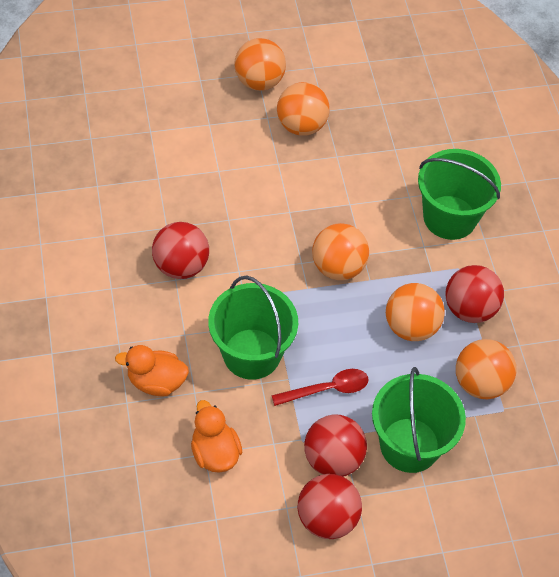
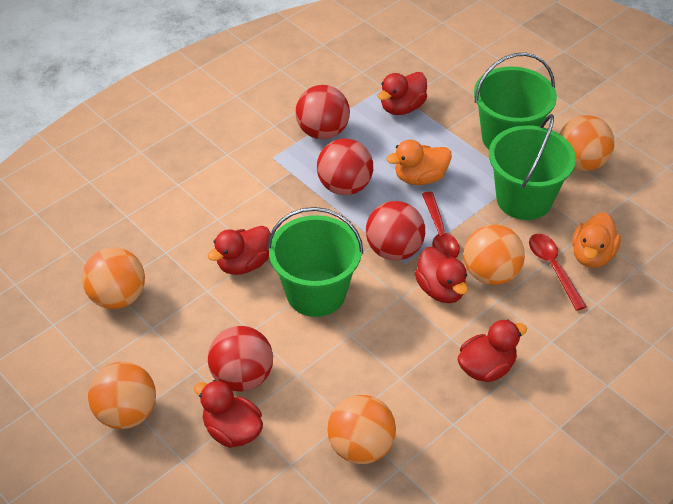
red duck: 0 -> 5
red spoon: 1 -> 2

